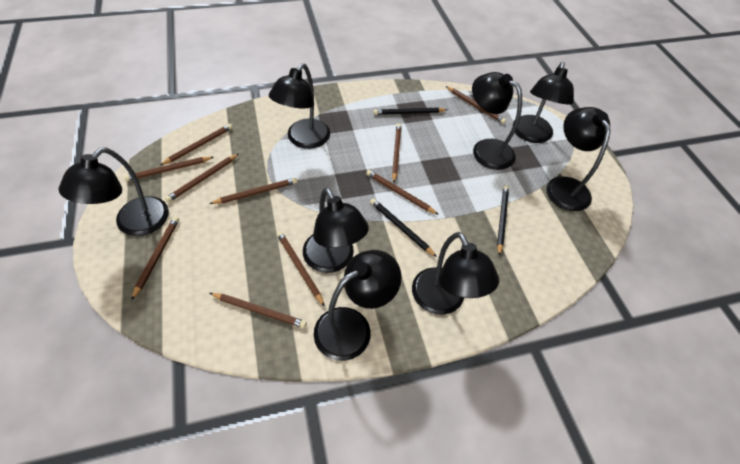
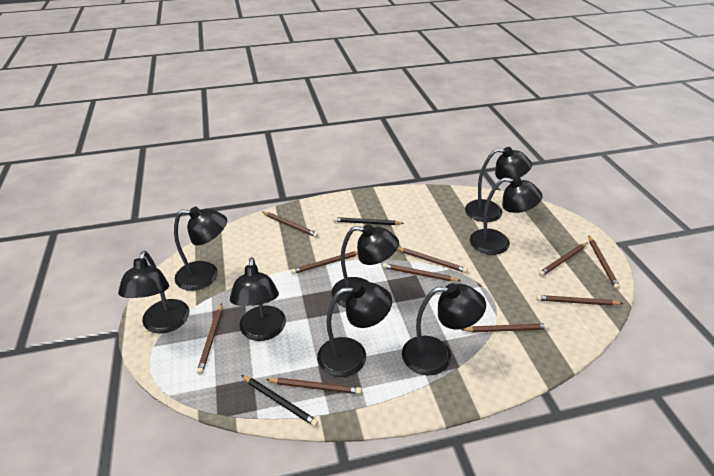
black pencil: 3 -> 2

